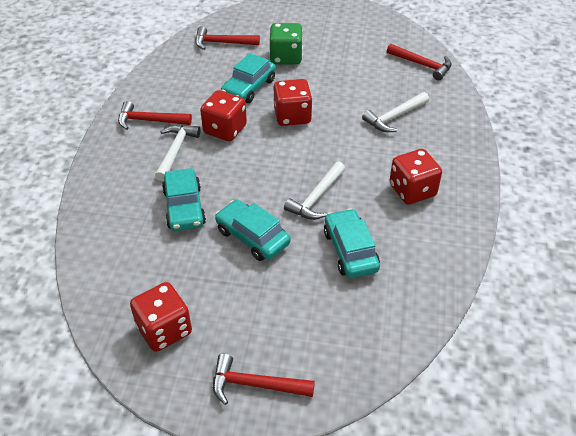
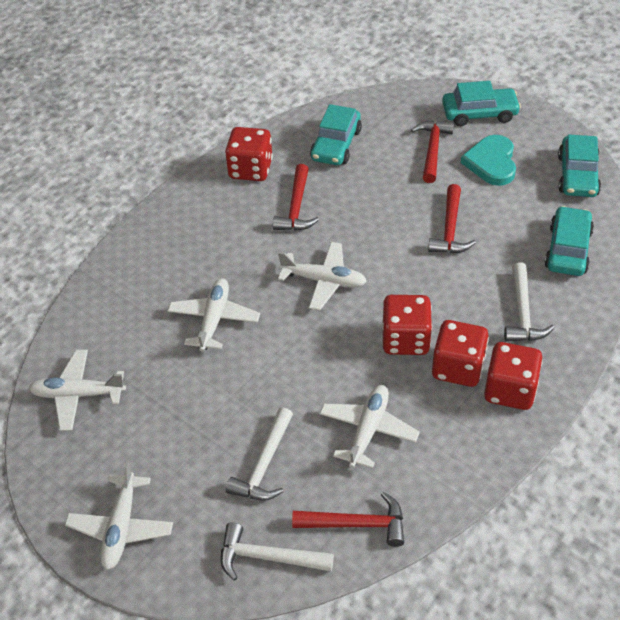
green dice: 1 -> 0
turquoise heart: 0 -> 1
white plane: 0 -> 5

